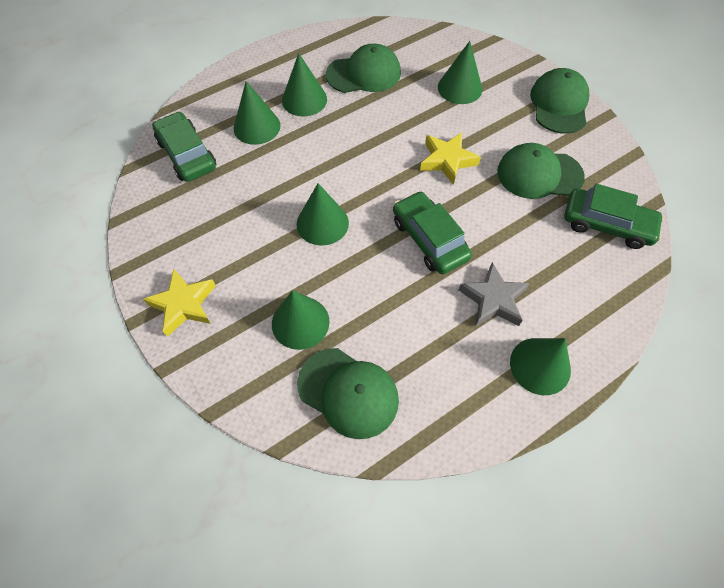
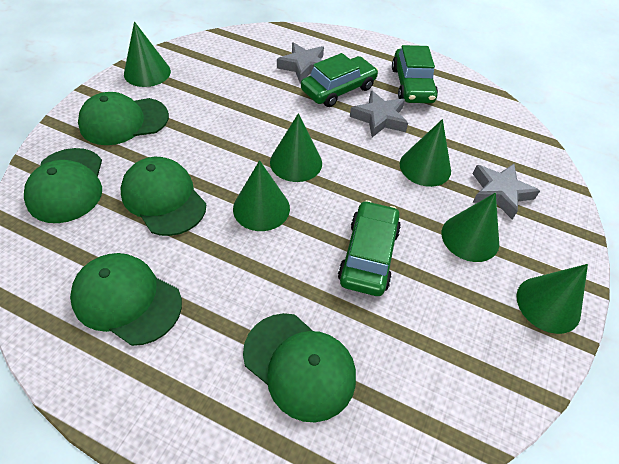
green cap: 4 -> 5
grey star: 1 -> 3
yellow star: 2 -> 0

